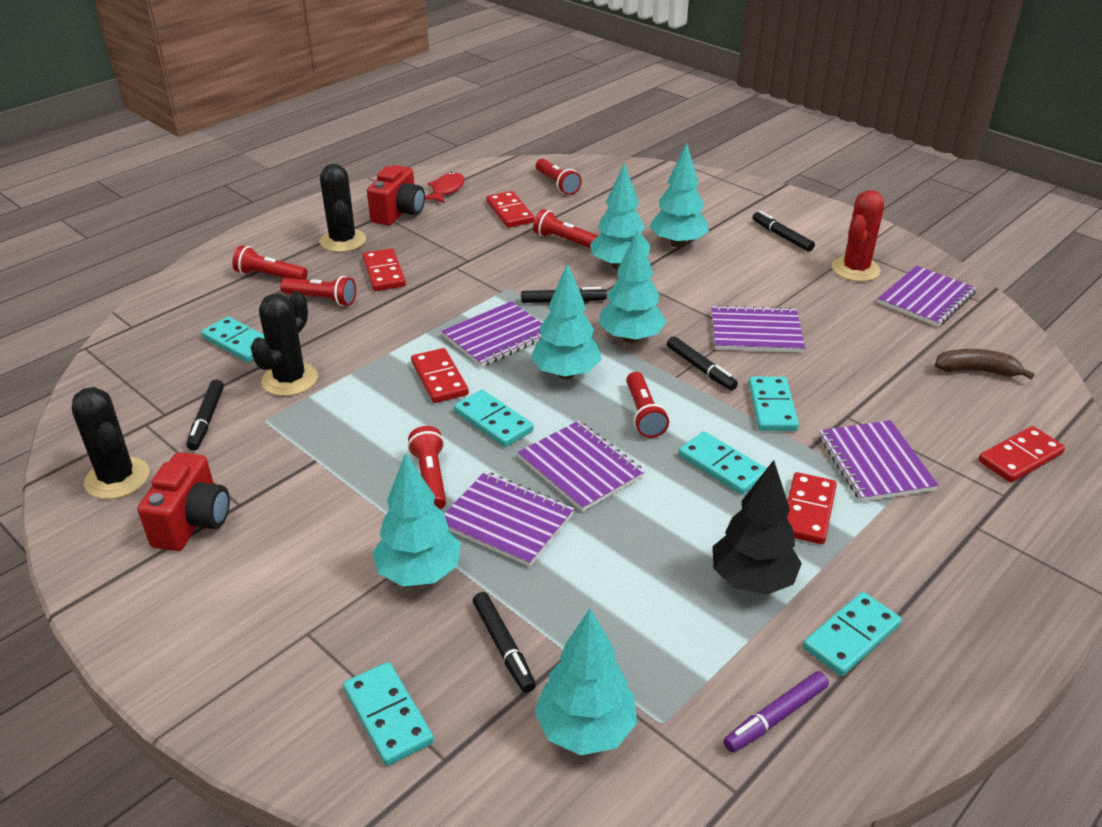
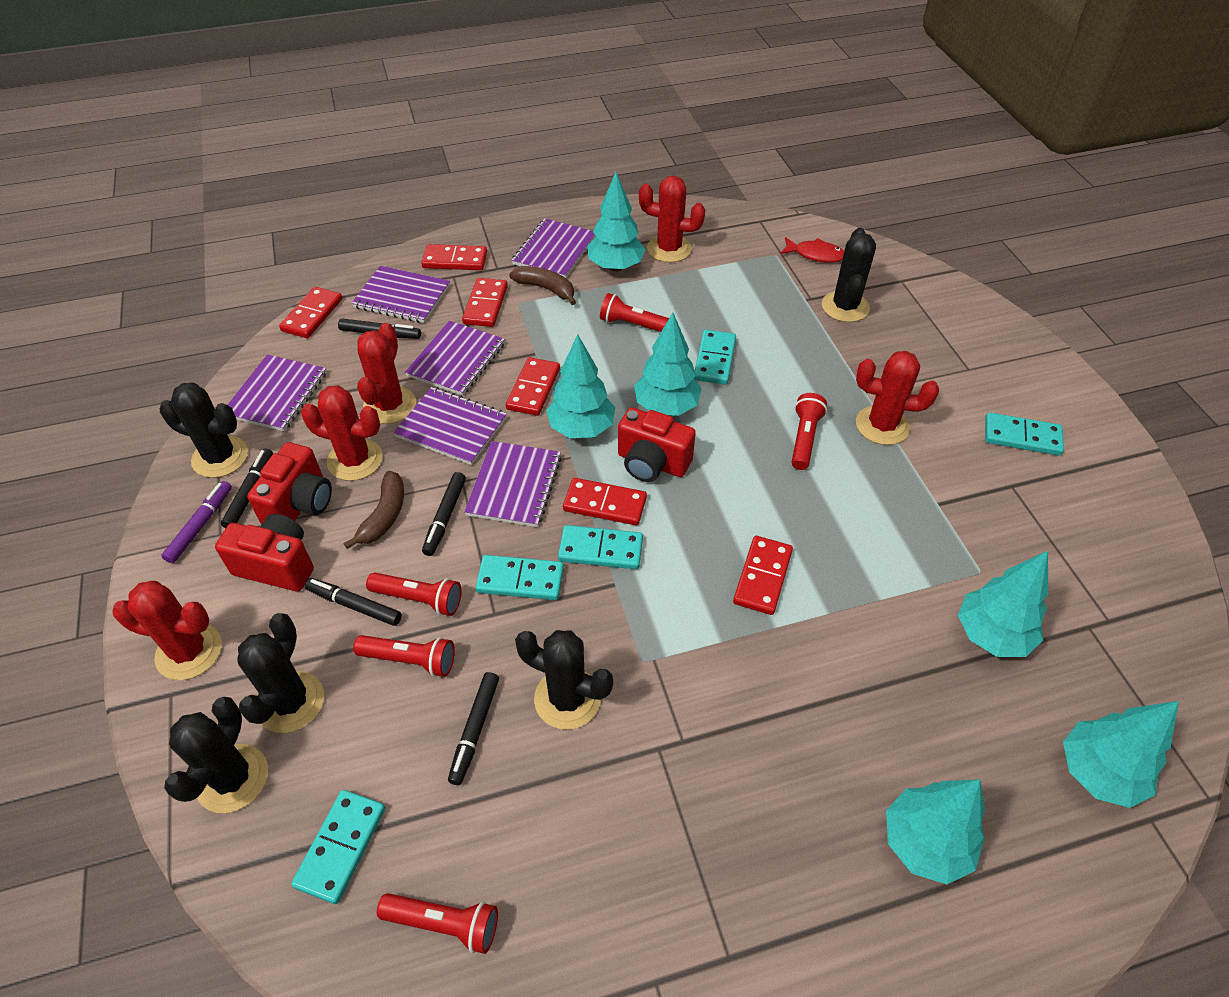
black cactus: 3 -> 5
black tree: 1 -> 0
brown banana: 1 -> 2
red cactus: 1 -> 5
red camera: 2 -> 3
red domino: 5 -> 6
red flashlight: 6 -> 5
turquoise domino: 6 -> 5

